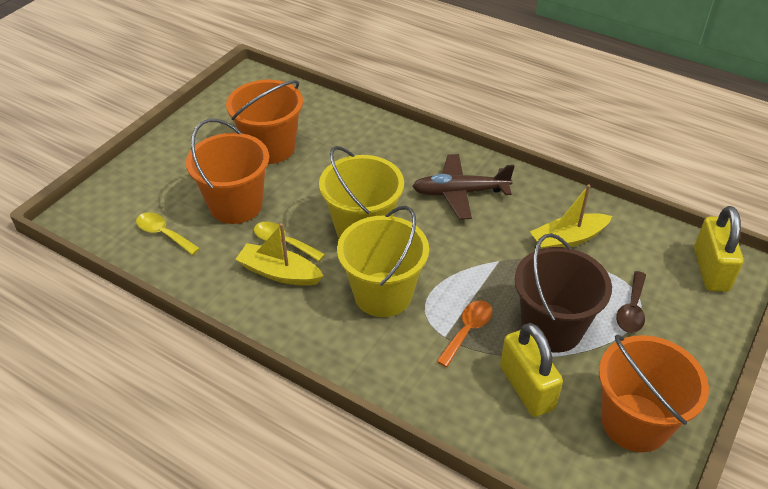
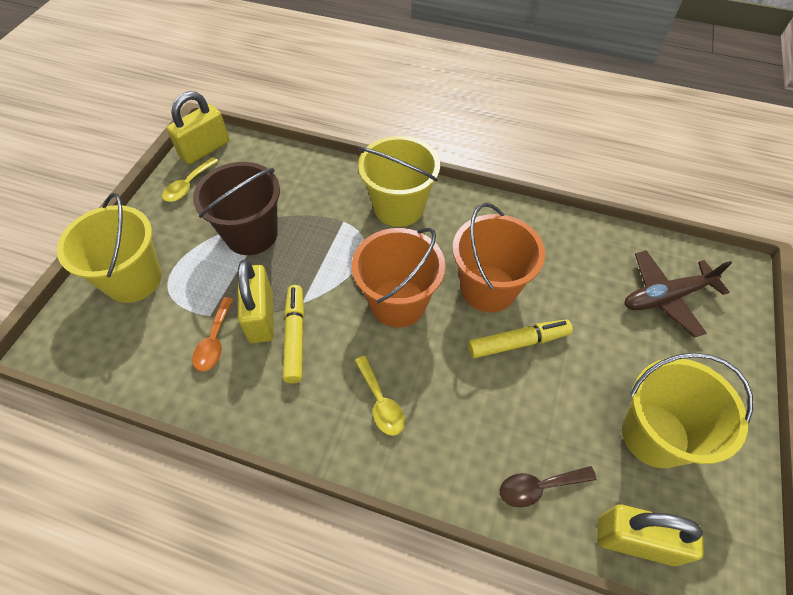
orange bucket: 3 -> 2
yellow boat: 2 -> 0
yellow bucket: 2 -> 3
yellow marker: 0 -> 2
yellow padlock: 2 -> 3

